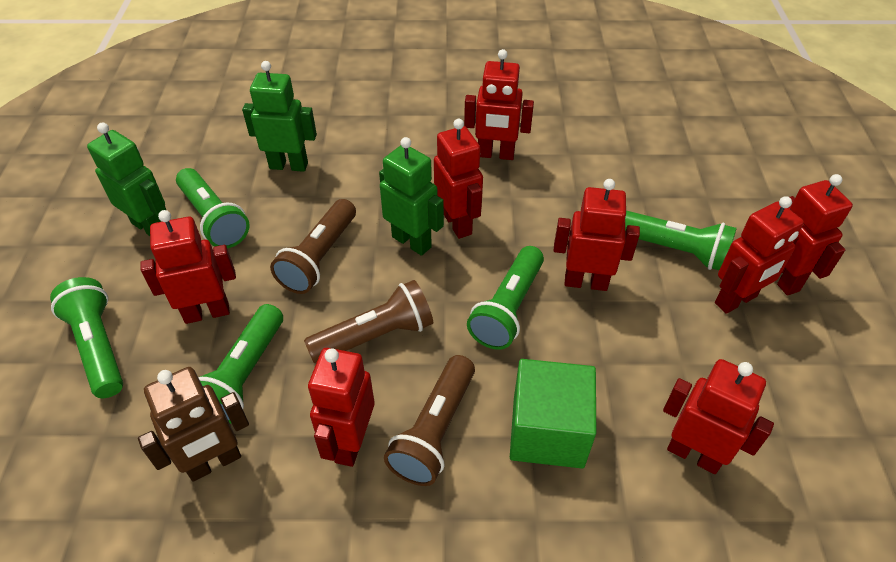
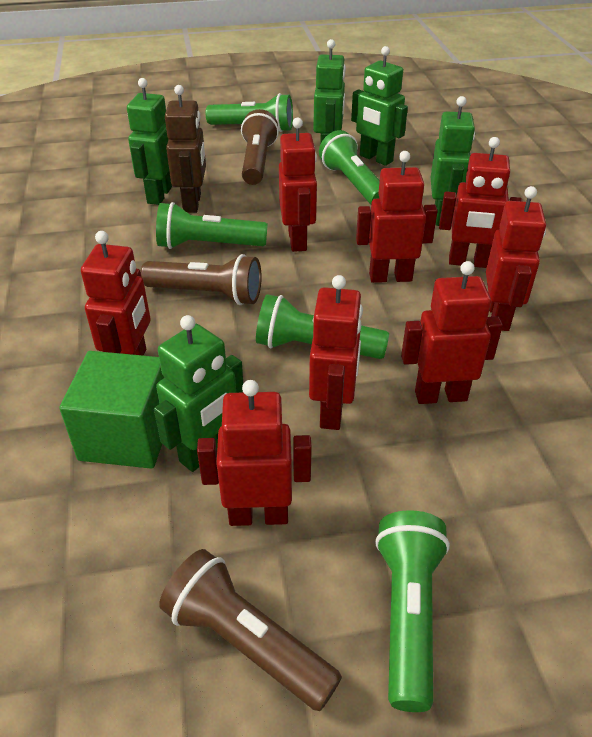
green robot: 3 -> 5

